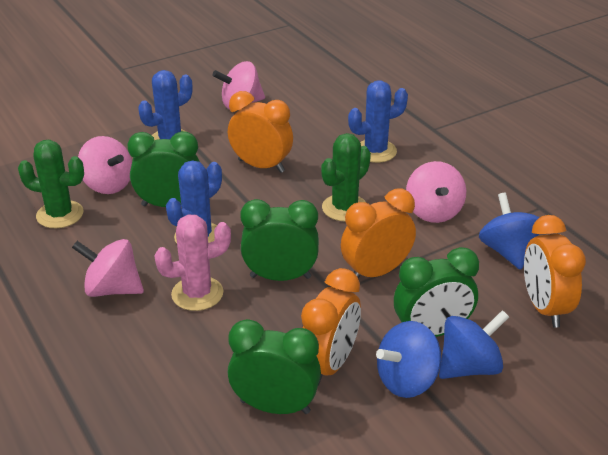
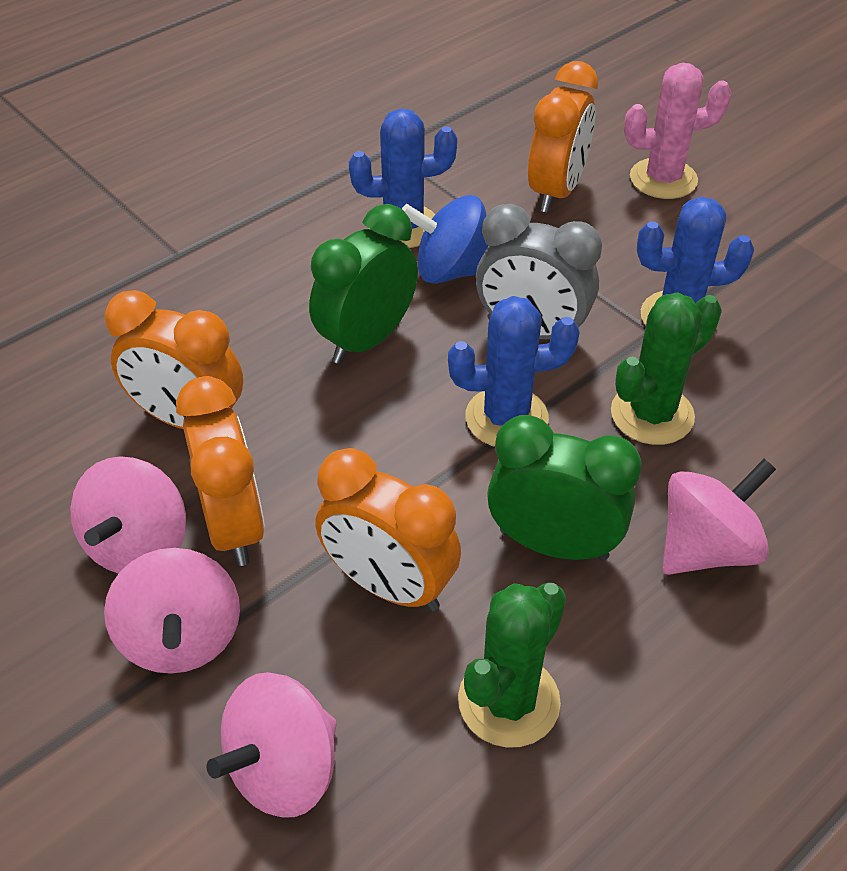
blue spinning top: 3 -> 1
green clock: 4 -> 2
grey clock: 0 -> 1

